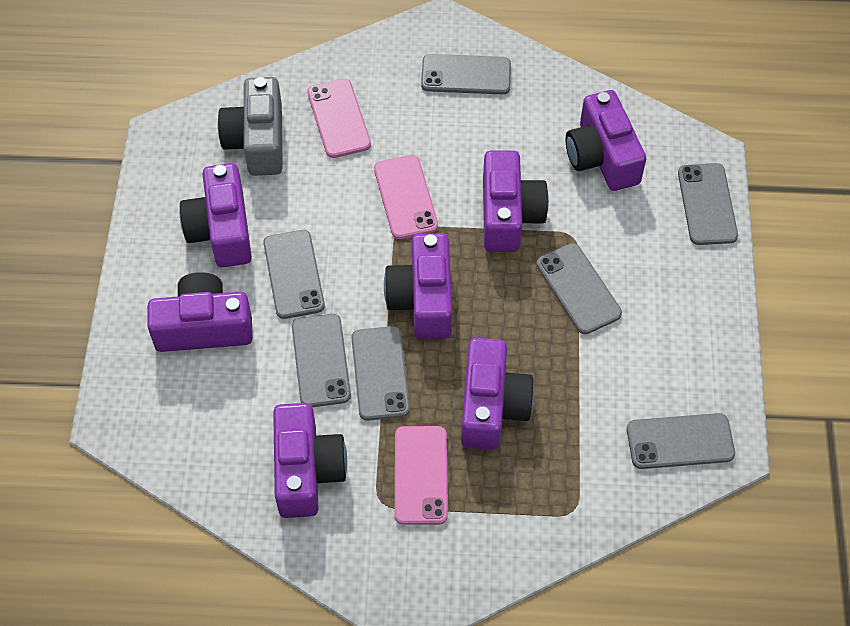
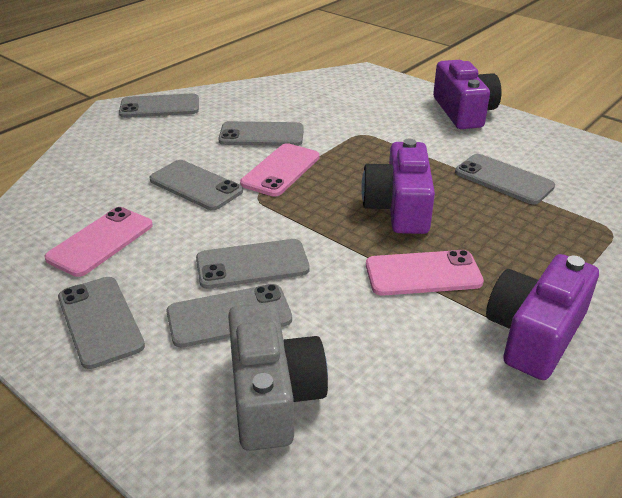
purple camera: 7 -> 3

